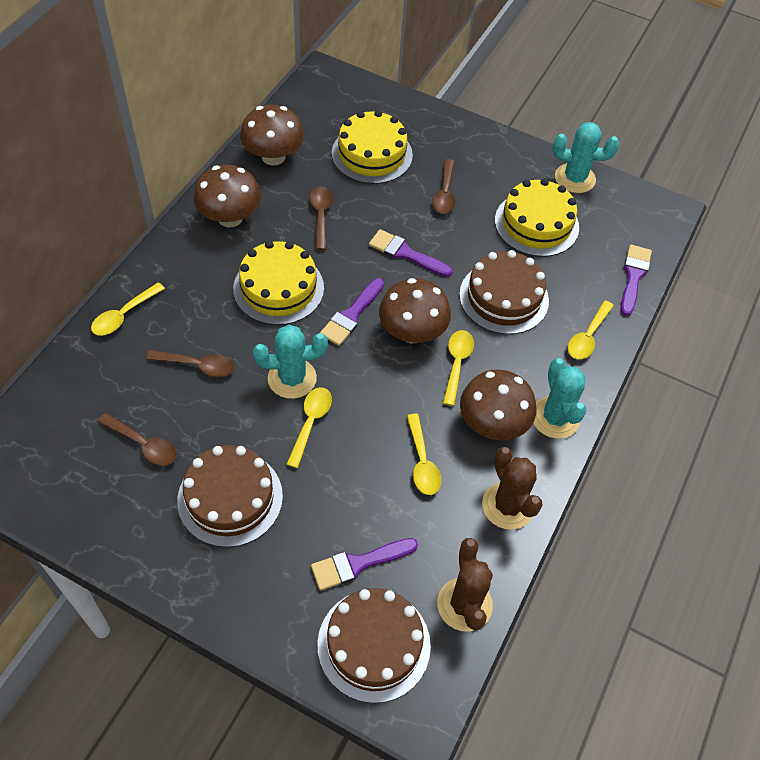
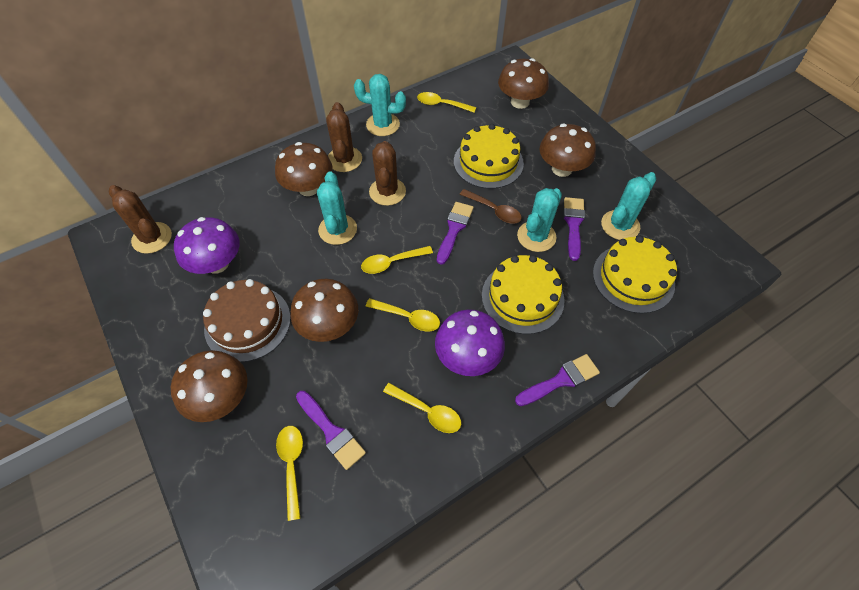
brown cactus: 2 -> 3
brown cake: 3 -> 1
brown mushroom: 4 -> 5
brown spoon: 4 -> 1
purple mushroom: 0 -> 2
turquoise cactus: 3 -> 4

